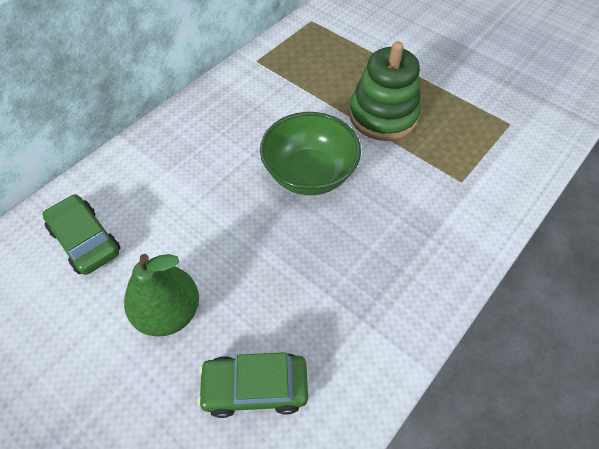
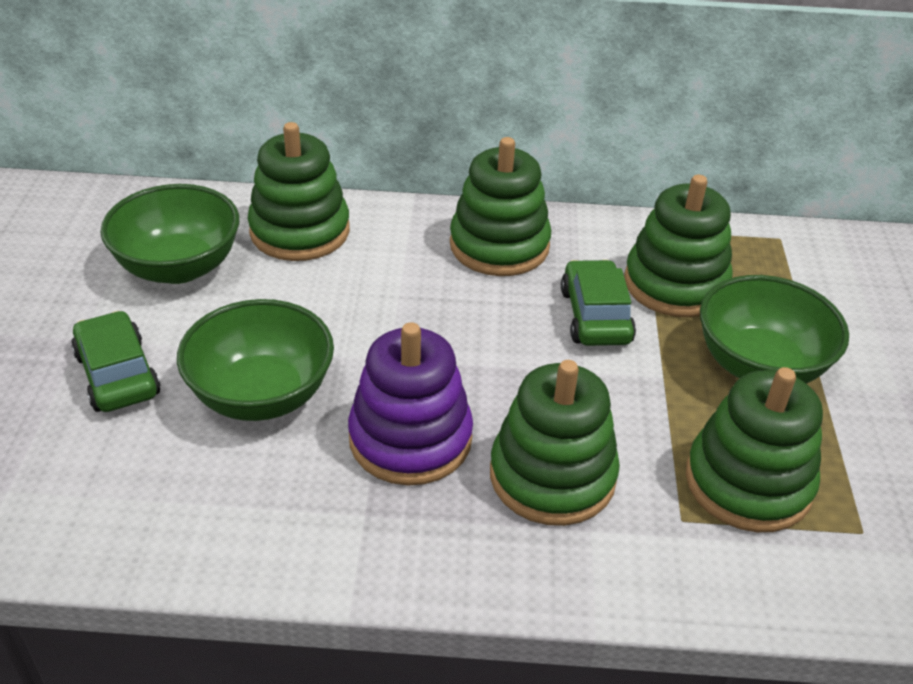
green bowl: 1 -> 3
green pear: 1 -> 0
green stacking toy: 1 -> 5
purple stacking toy: 0 -> 1

